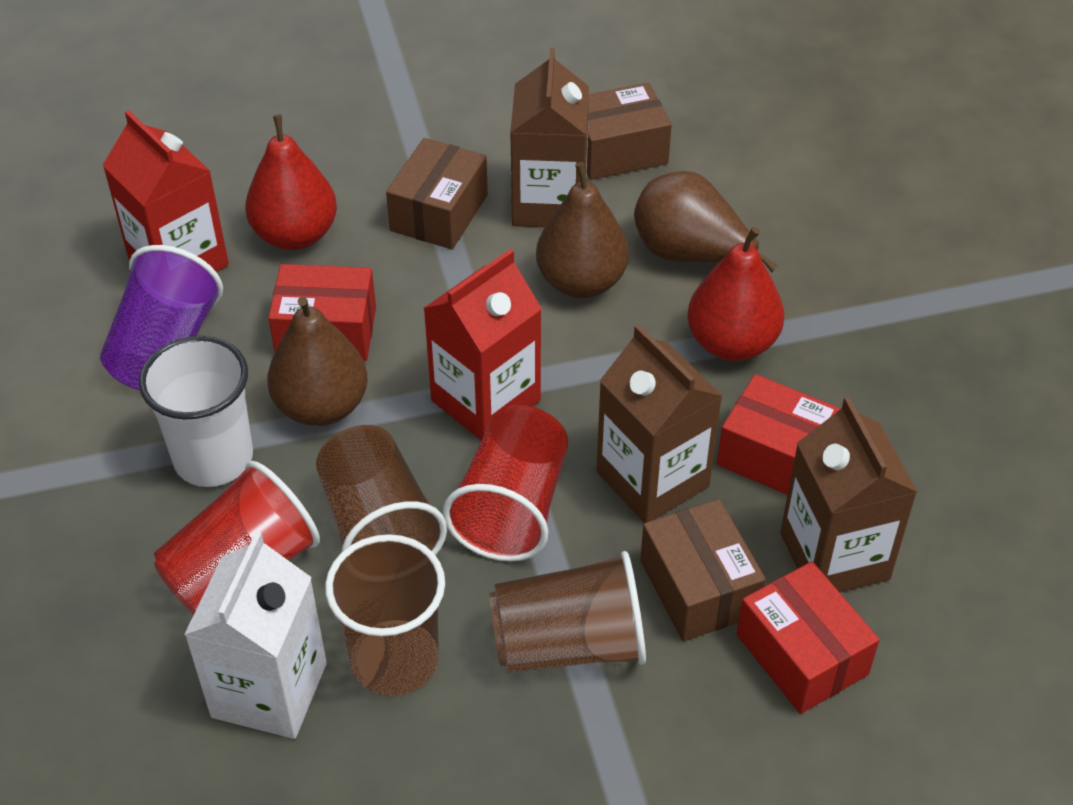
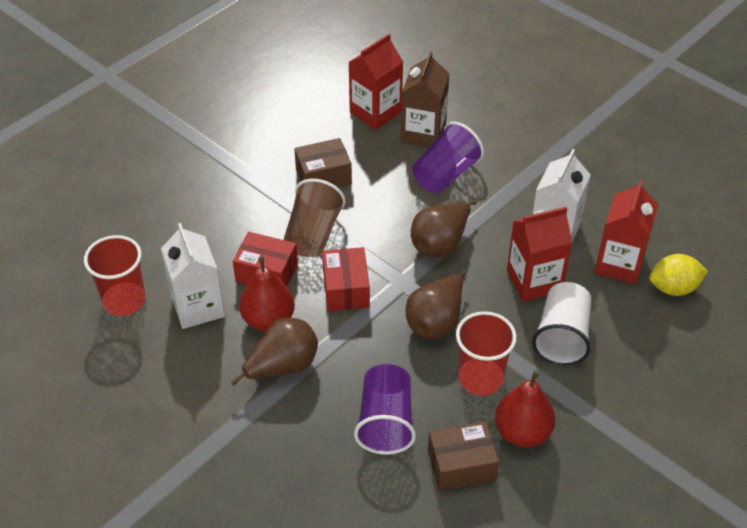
brown box: 3 -> 2
brown carton: 3 -> 1
brown cup: 3 -> 1
purple cup: 1 -> 2
red box: 3 -> 2
red carton: 2 -> 3
white carton: 1 -> 2
yellow lemon: 0 -> 1

